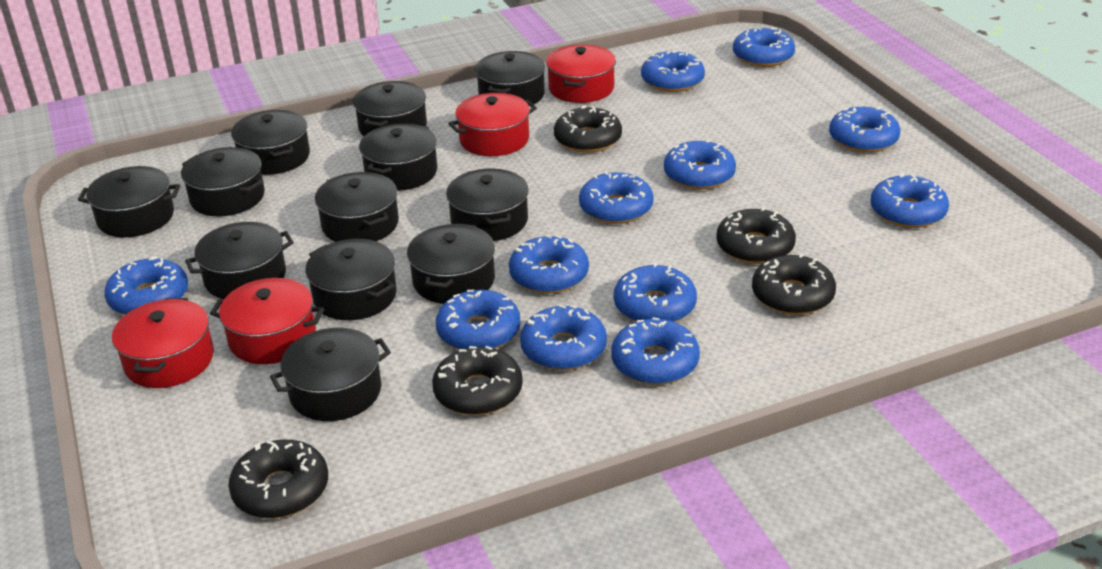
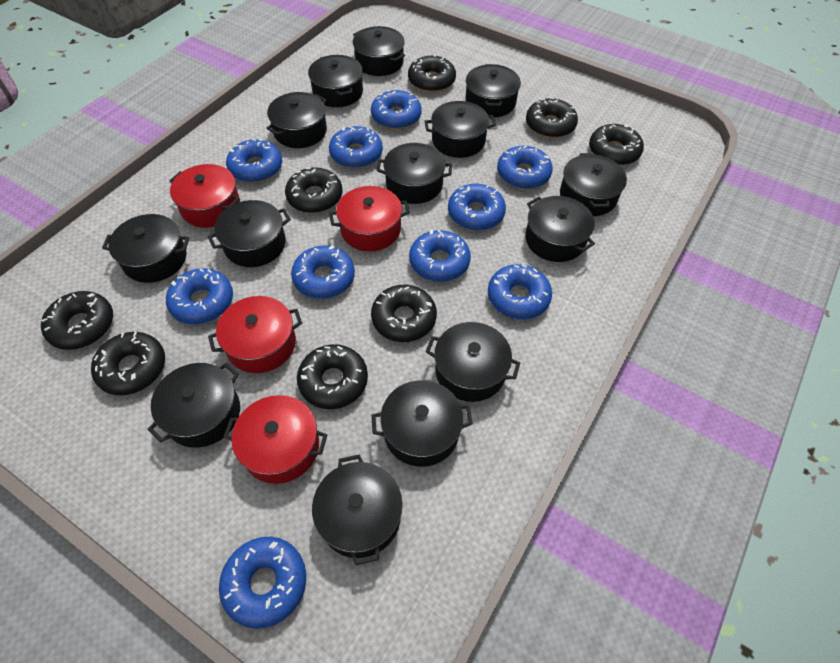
black donut: 5 -> 8
black pot: 12 -> 14
blue donut: 12 -> 10

